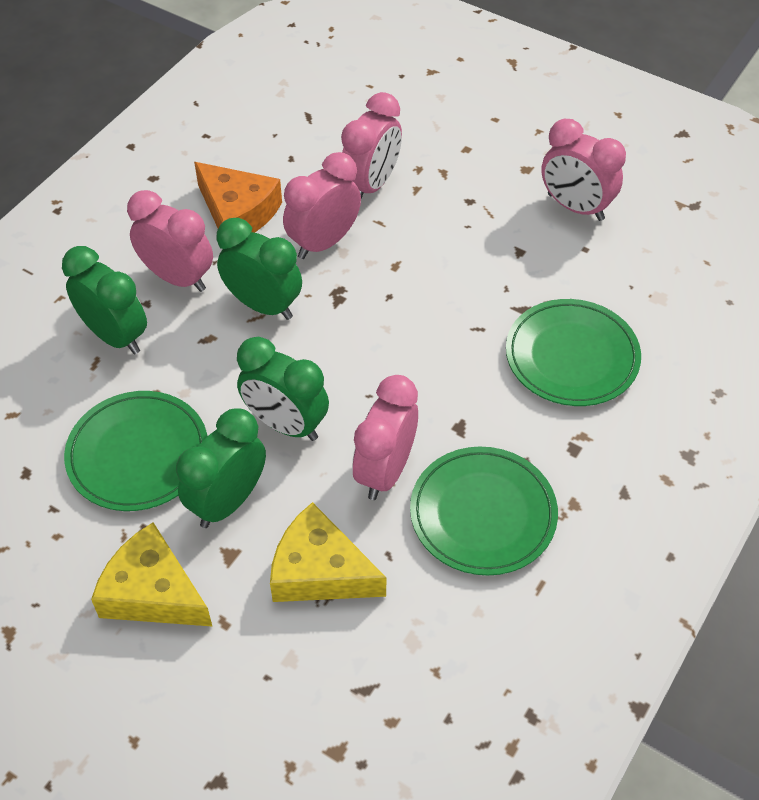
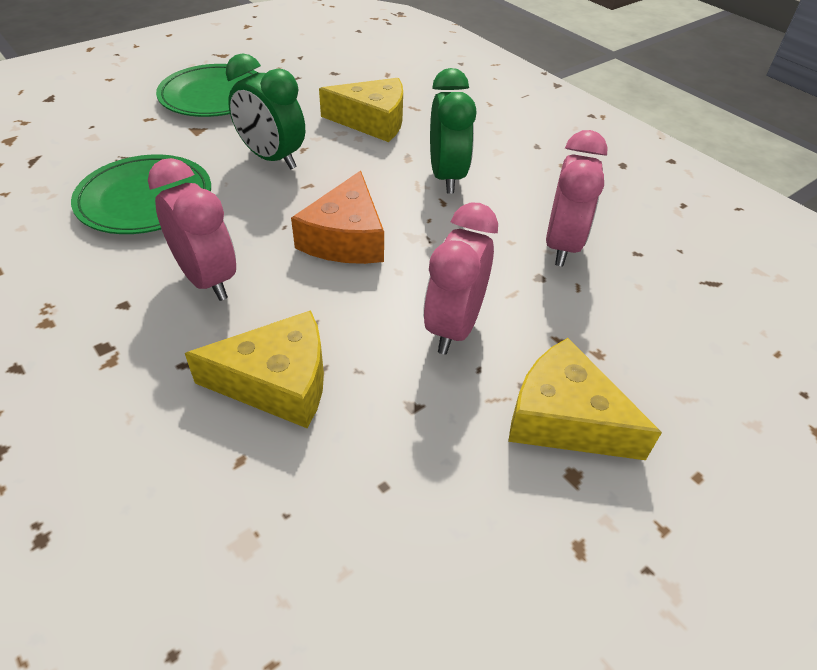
green clock: 4 -> 2
green plate: 3 -> 2
pink clock: 5 -> 3
yellow cheese: 2 -> 3

